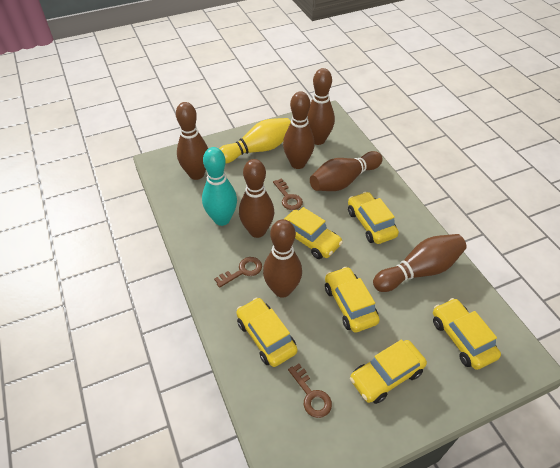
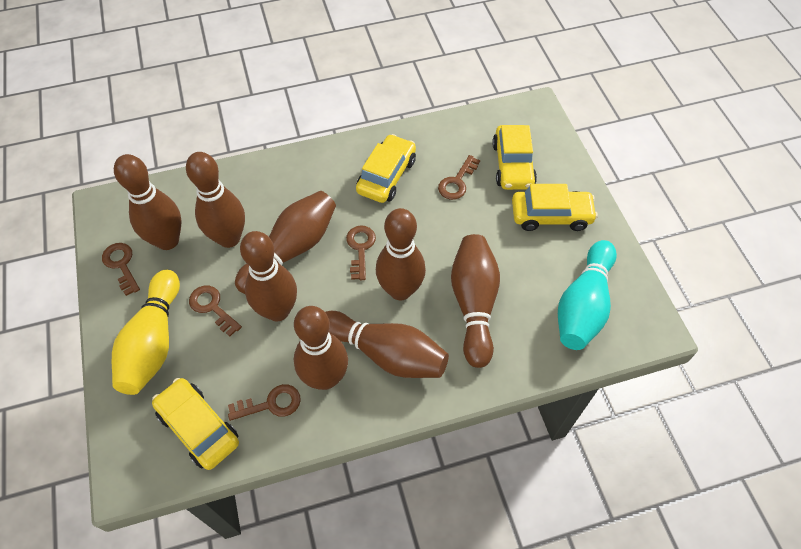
brown bowling pin: 7 -> 8
brown key: 3 -> 5
yellow car: 6 -> 4

